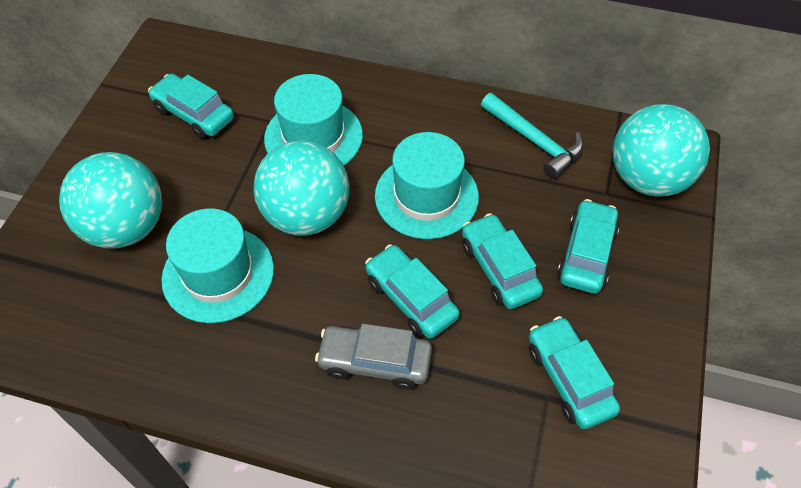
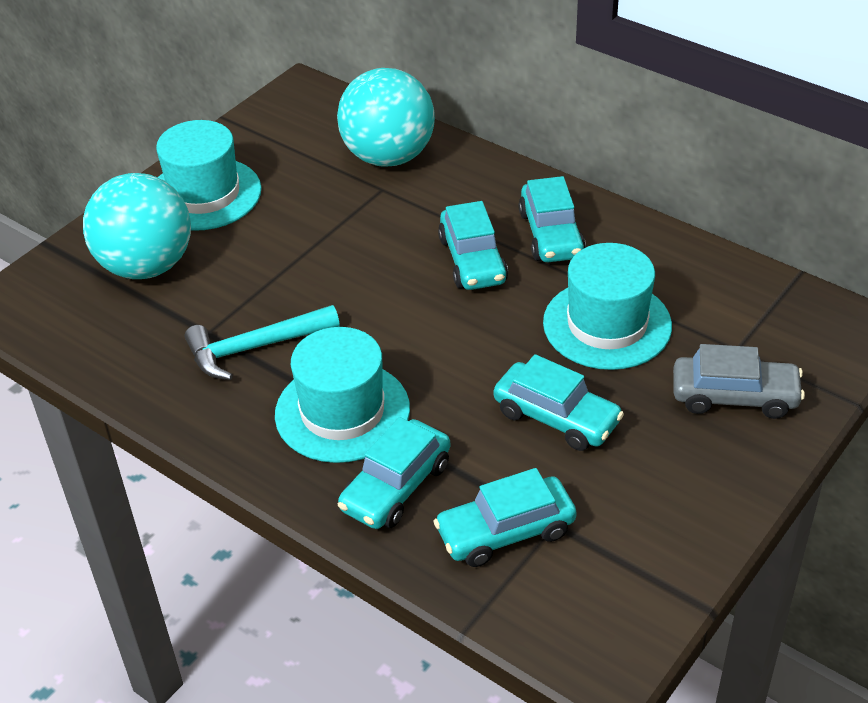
turquoise ball: 3 -> 2

